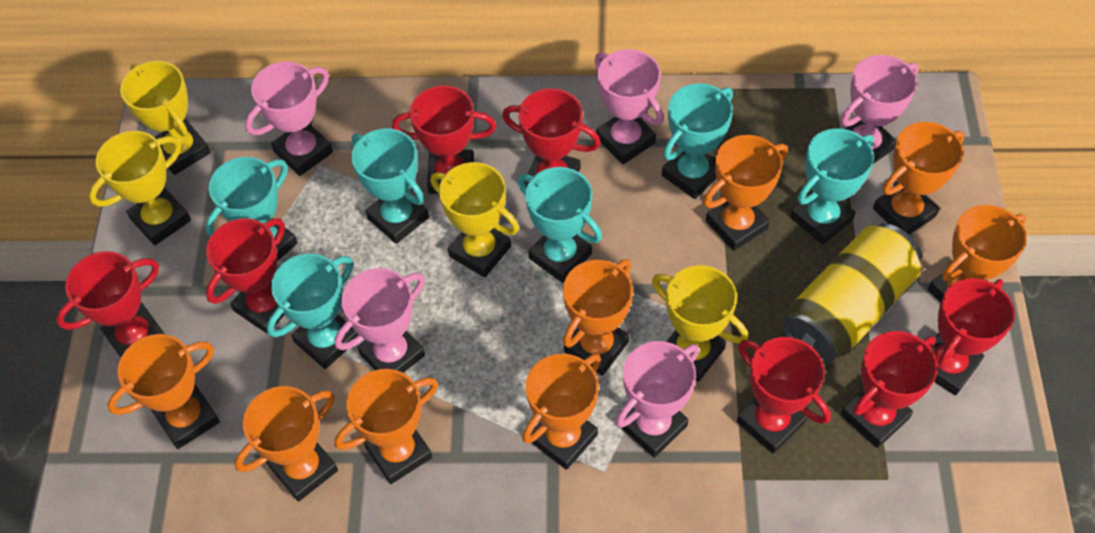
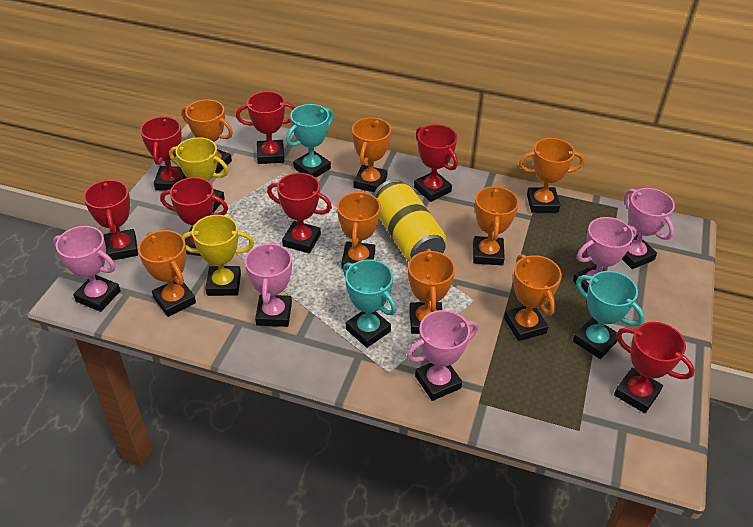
turquoise trophy: 6 -> 3
yellow trophy: 4 -> 2

